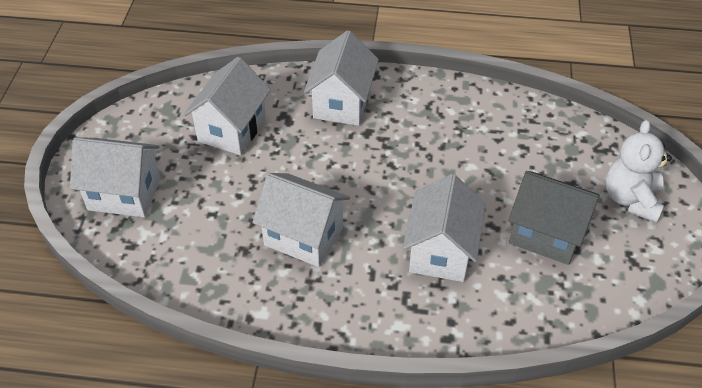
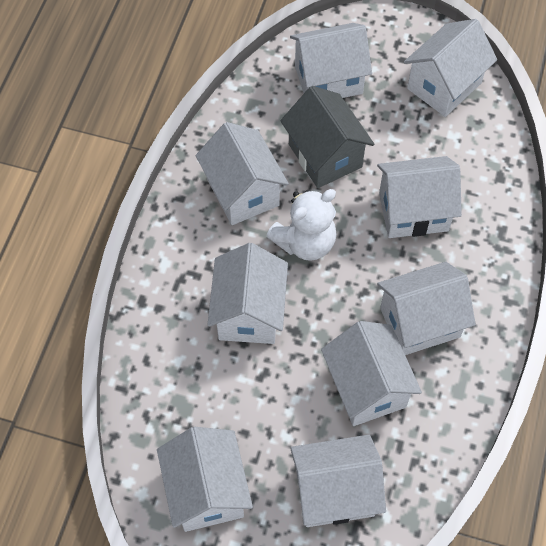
white house: 5 -> 9

